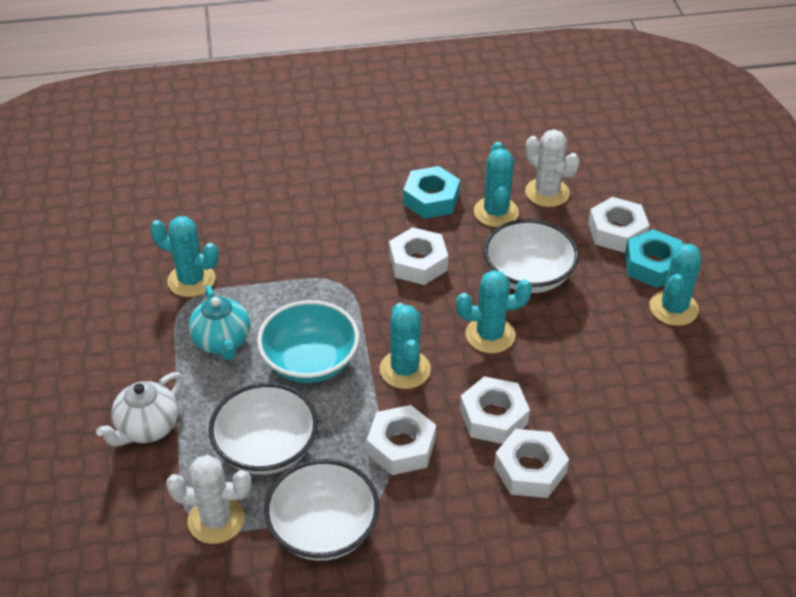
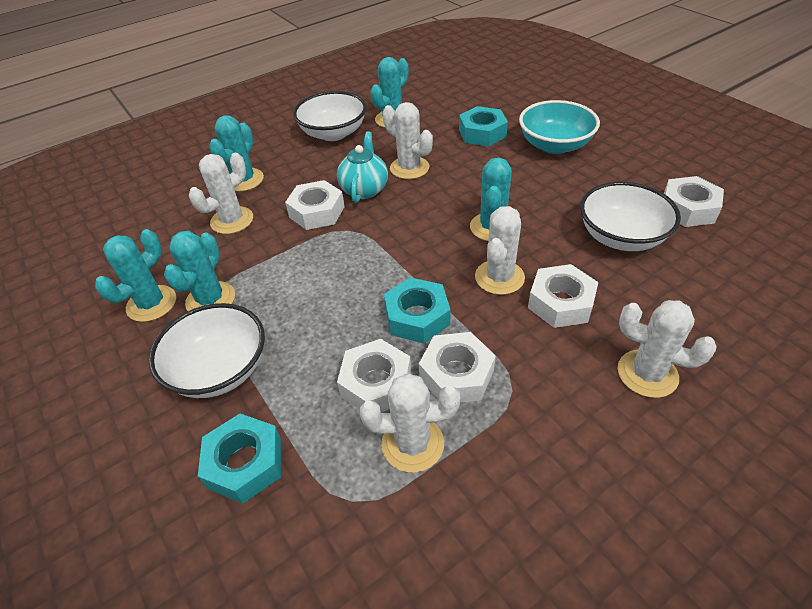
turquoise nut: 2 -> 3
white cactus: 2 -> 5
white teapot: 1 -> 0

